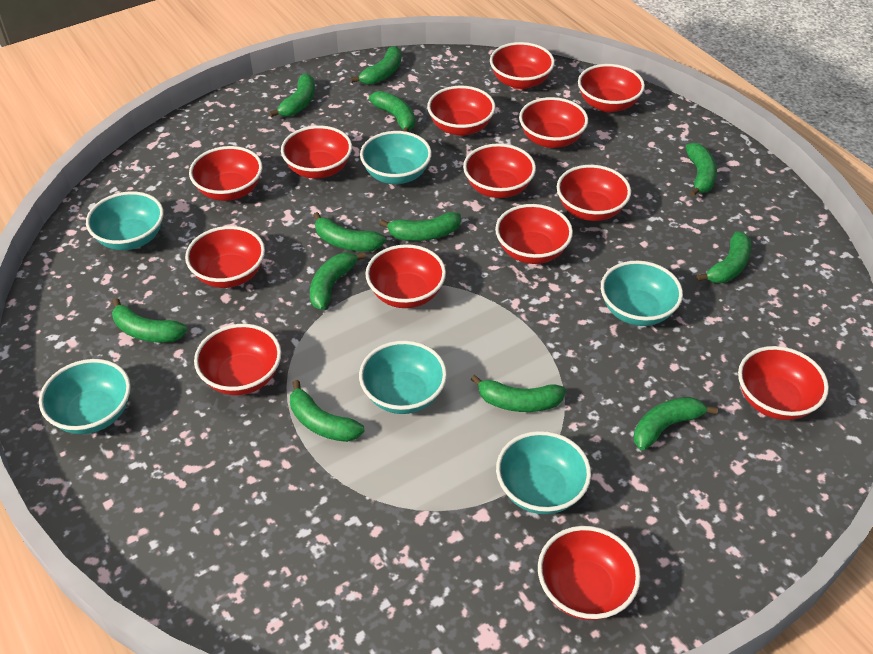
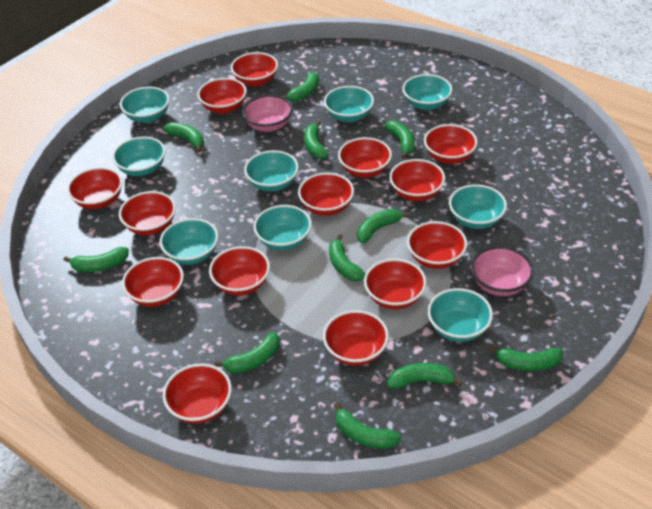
green banana: 12 -> 11
pink bowl: 0 -> 2
turquoise bowl: 6 -> 9

